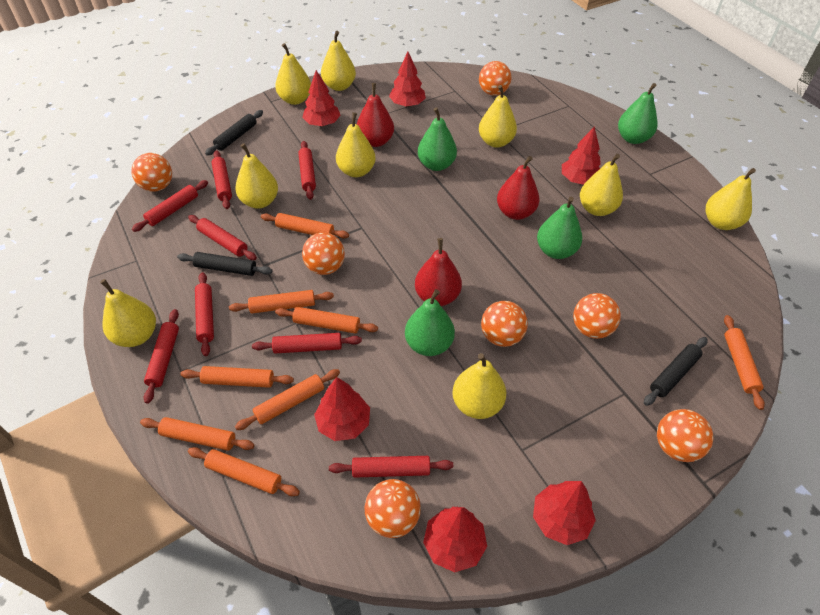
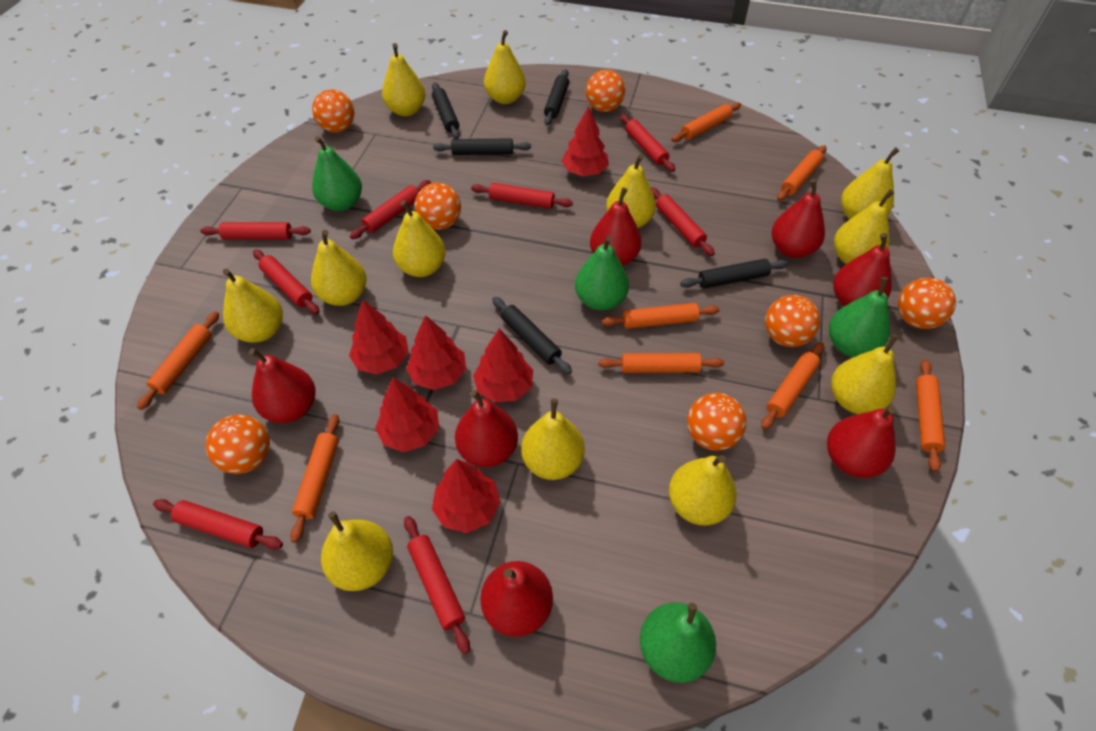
black rolling pin: 3 -> 5
red pear: 3 -> 7
yellow pear: 9 -> 12

